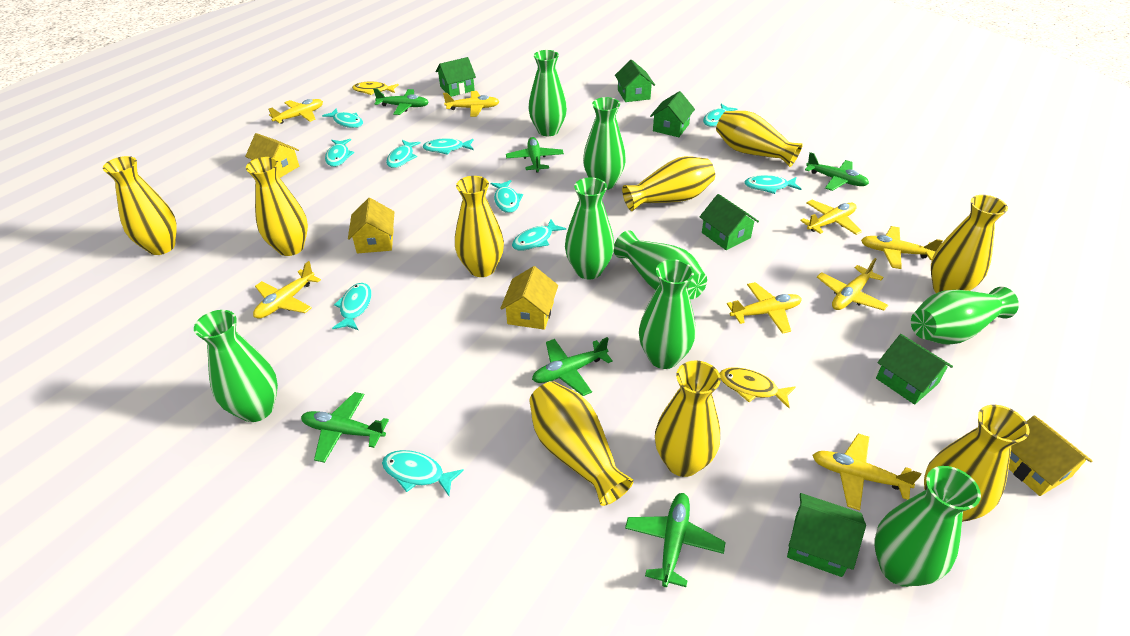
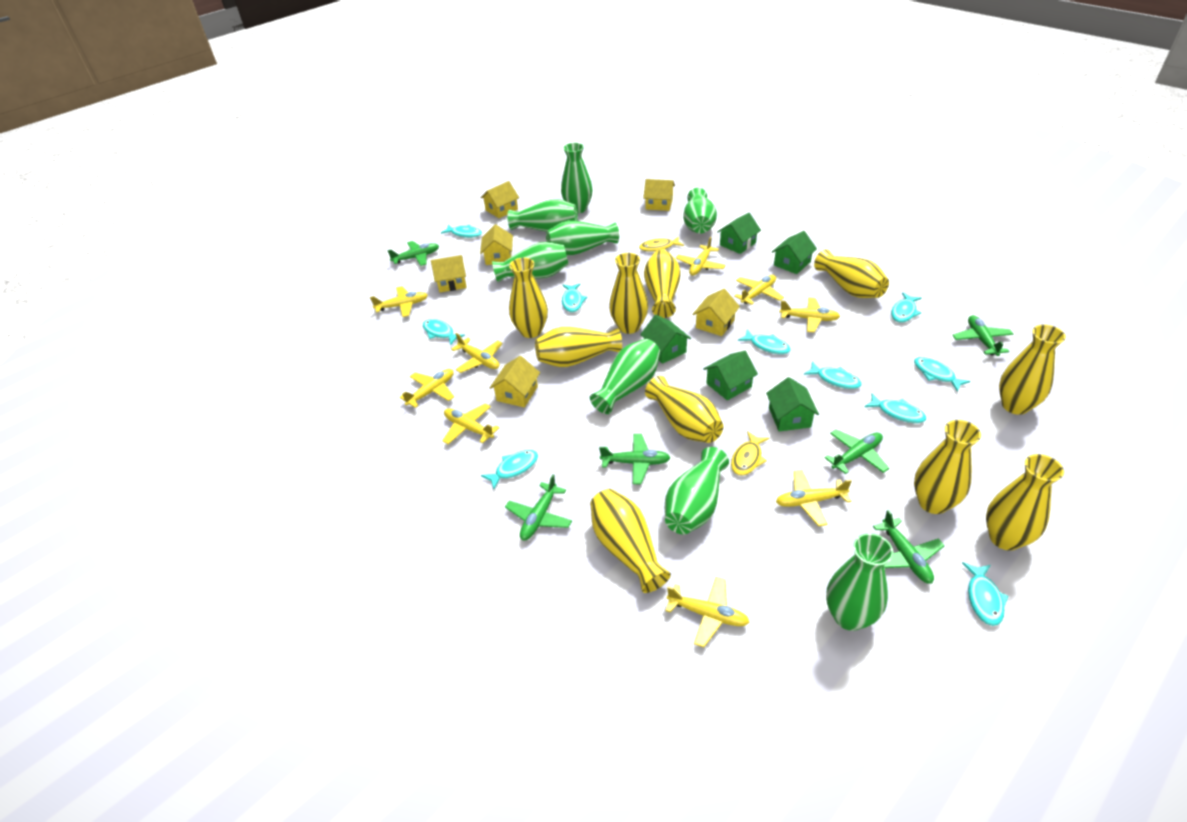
green house: 6 -> 5
yellow house: 4 -> 6
yellow plane: 8 -> 9
yellow vase: 9 -> 10

